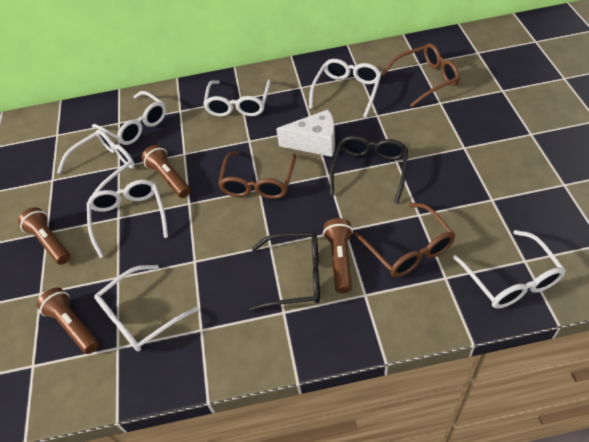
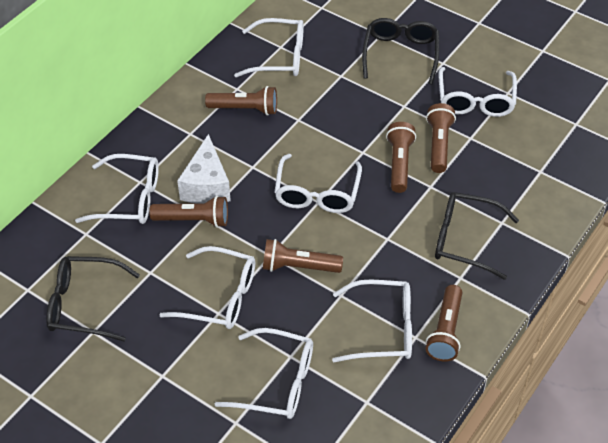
black glasses: 2 -> 3
brown flashlight: 4 -> 6
brown glasses: 3 -> 0

